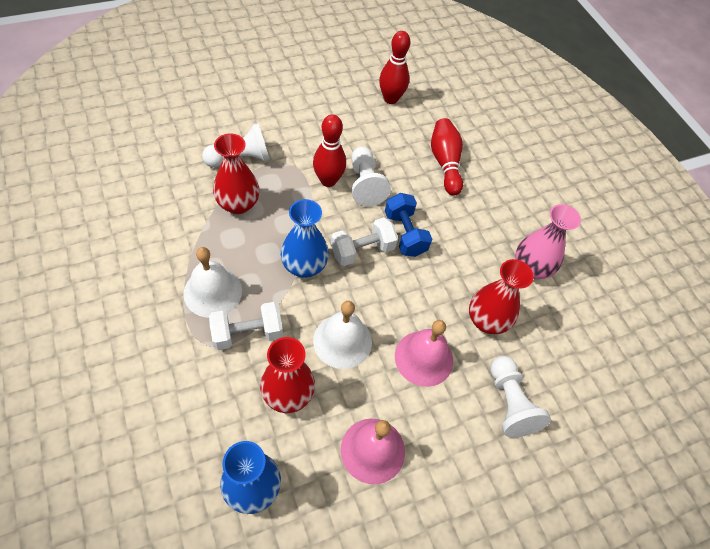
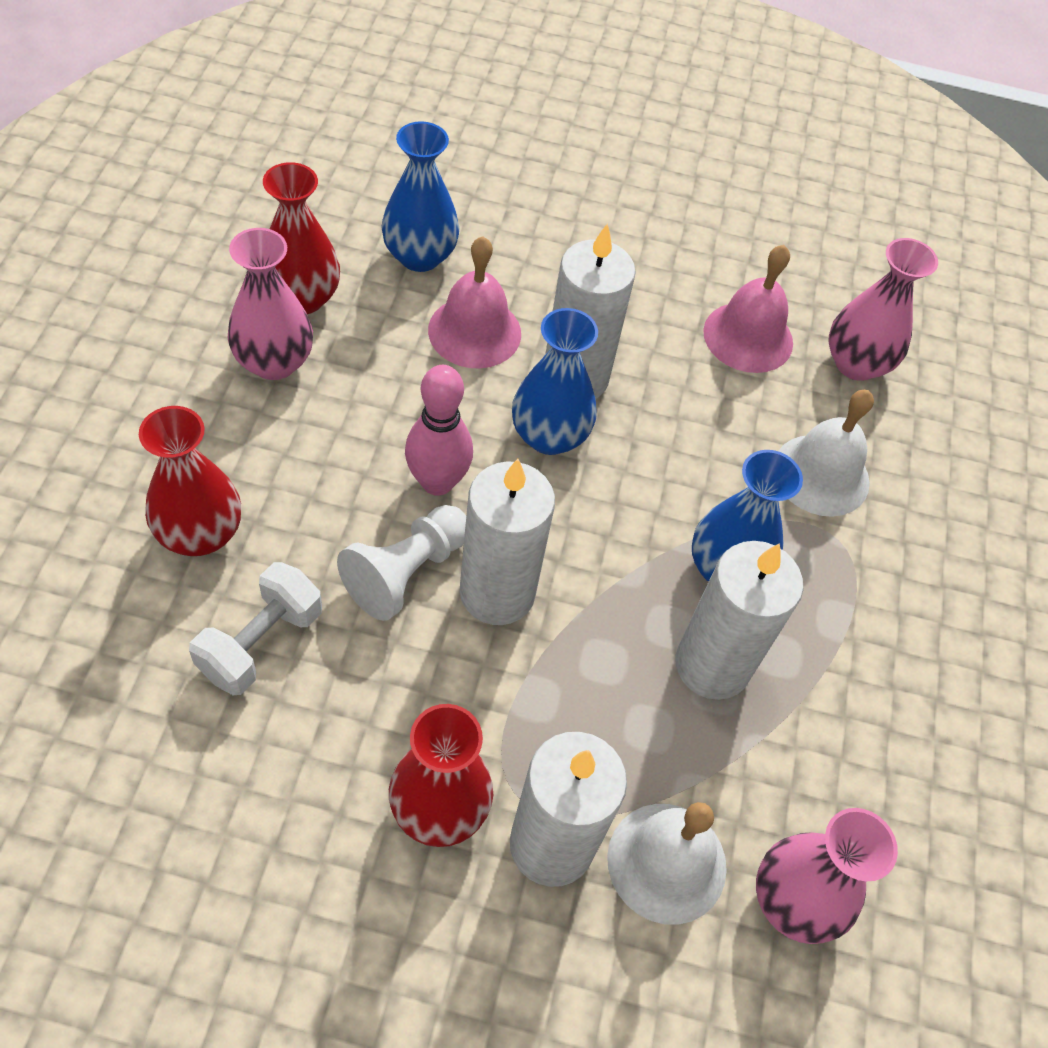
blue dumbbell: 1 -> 0
blue vase: 2 -> 3
pink bowling pin: 0 -> 1
pink vase: 1 -> 3
red bowling pin: 3 -> 0
white candle: 0 -> 4
white dumbbell: 2 -> 1
white pawn: 3 -> 1

